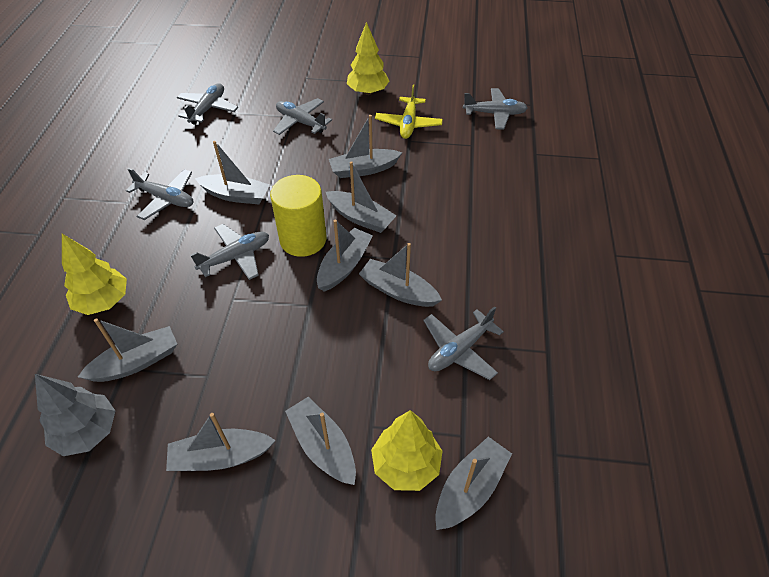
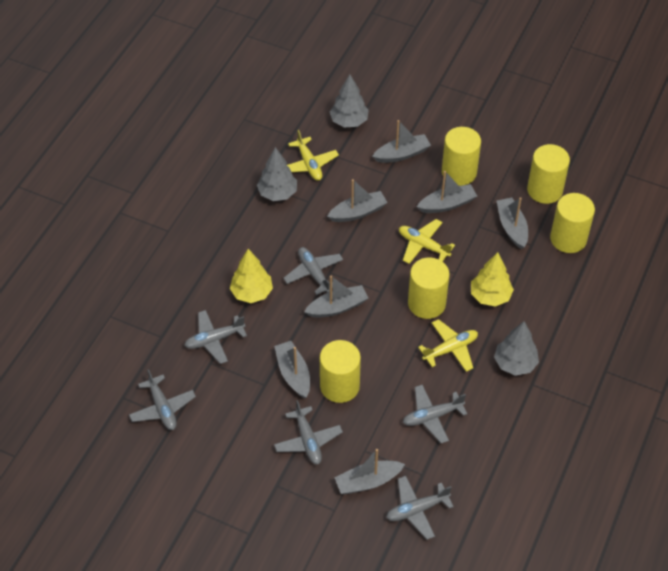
grey boat: 9 -> 7
grey tree: 1 -> 3
yellow cylinder: 1 -> 5
yellow plane: 1 -> 3
yellow tree: 3 -> 2

